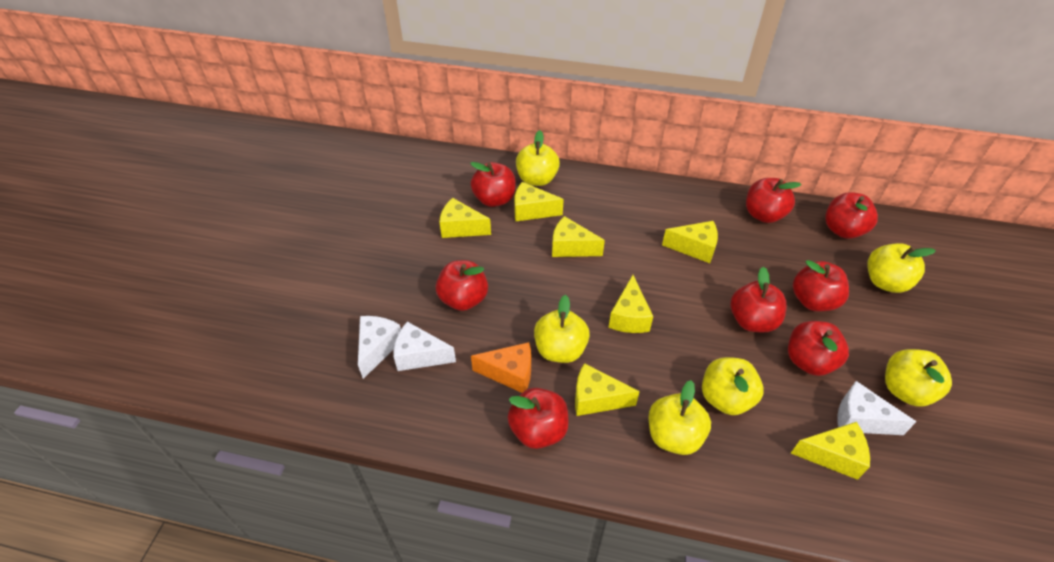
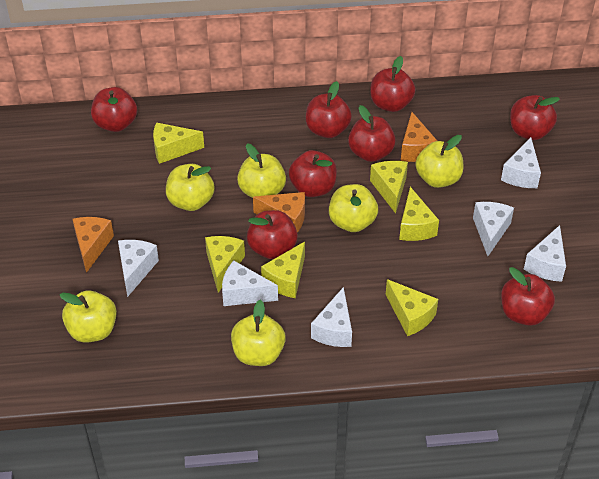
orange cheese: 1 -> 3
white cheese: 3 -> 6
yellow cheese: 7 -> 6

